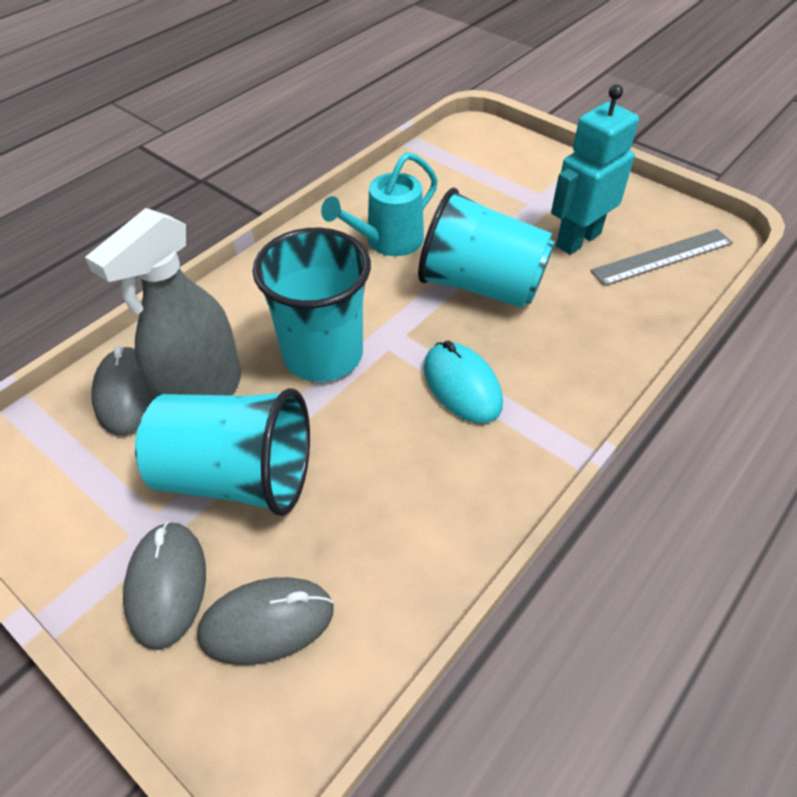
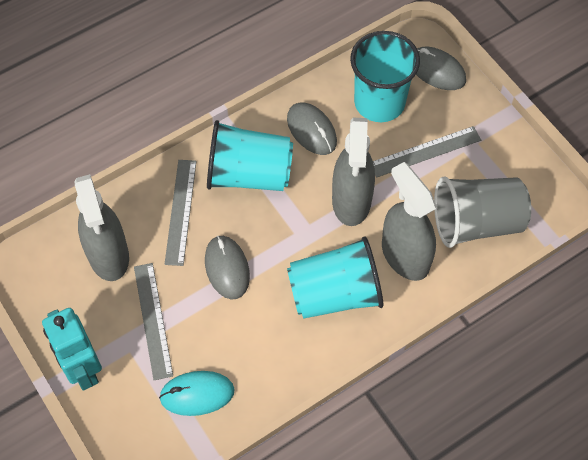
grey cup: 0 -> 1
grey ruler: 1 -> 3
grey spray bottle: 1 -> 3
turquoise watering can: 1 -> 0

